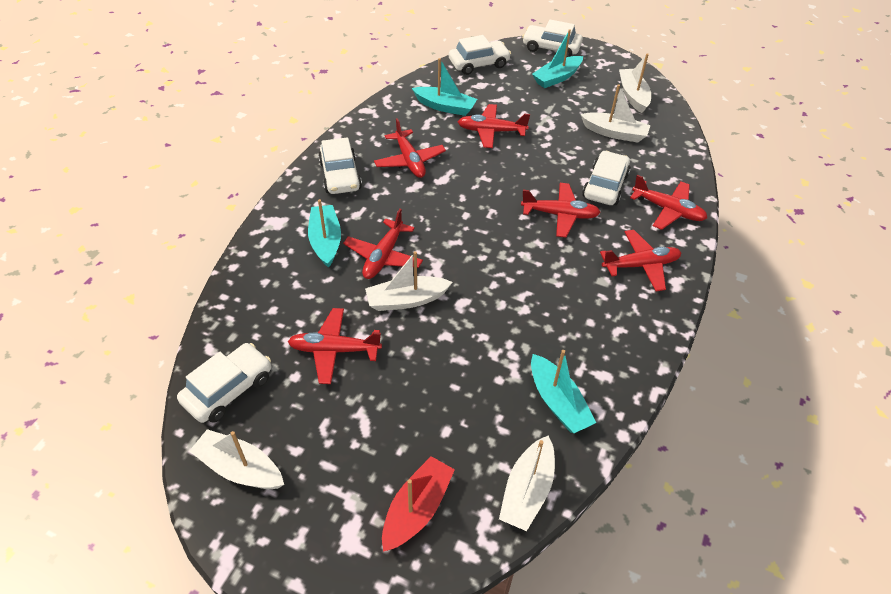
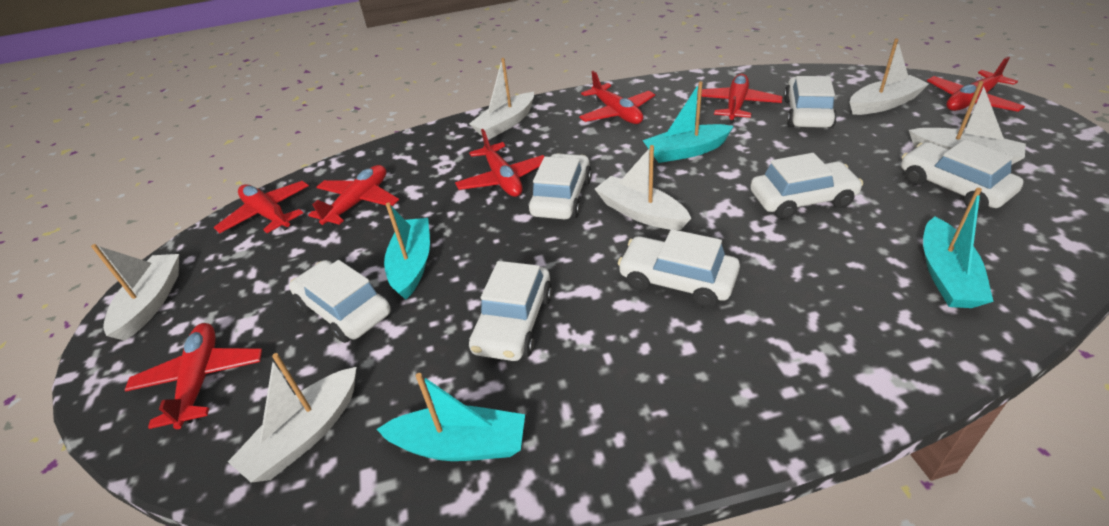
red boat: 1 -> 0
white boat: 5 -> 6
white car: 5 -> 7

